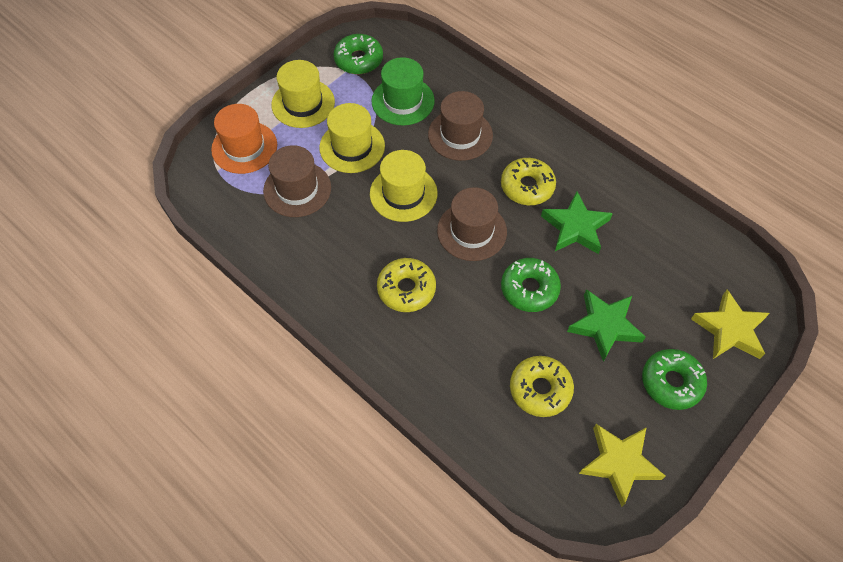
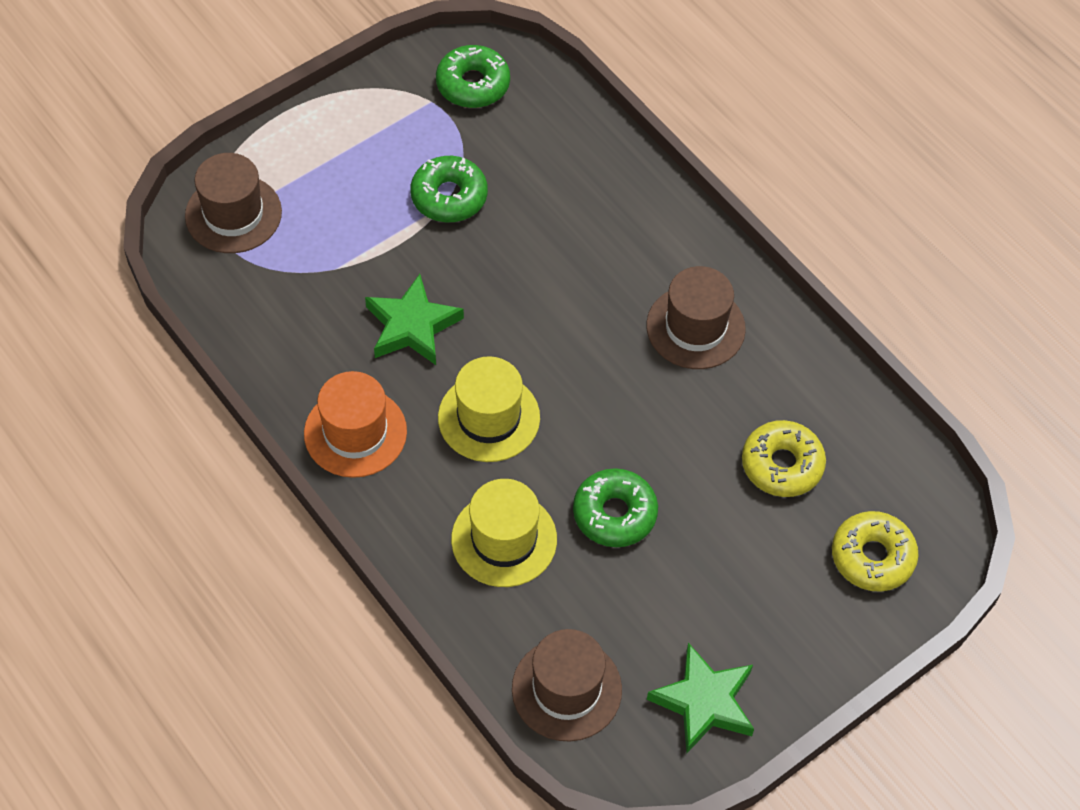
green hat: 1 -> 0
yellow donut: 3 -> 2
yellow hat: 3 -> 2
yellow star: 2 -> 0

